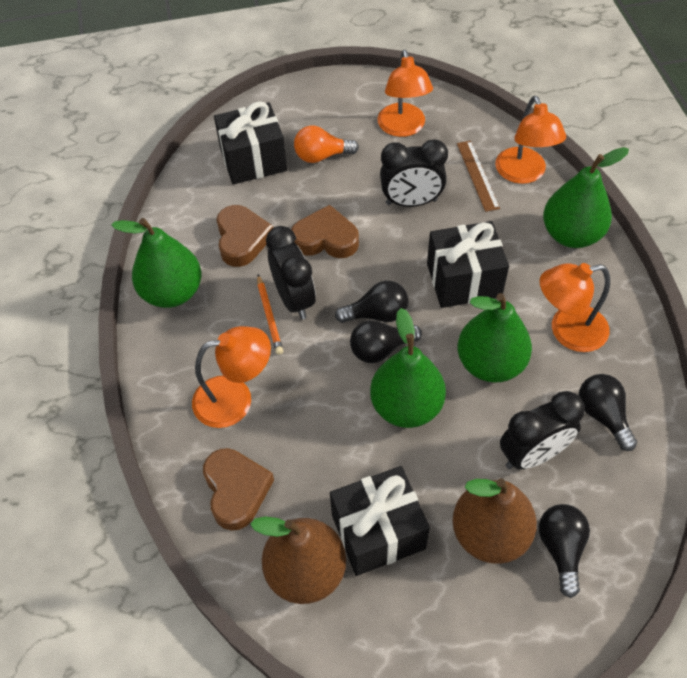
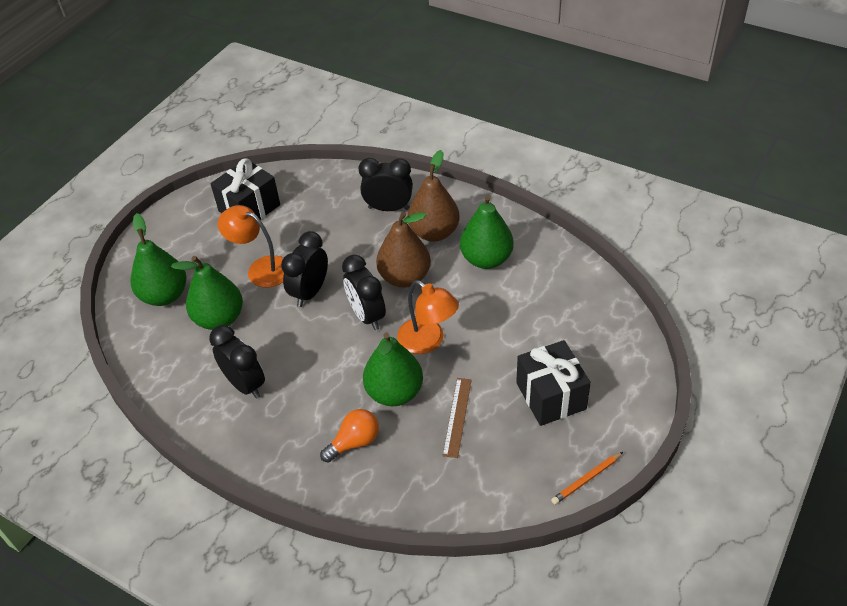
black clock: 3 -> 4
black gift: 3 -> 2
black light bulb: 4 -> 0
brown heart: 3 -> 0
orange lamp: 4 -> 2

